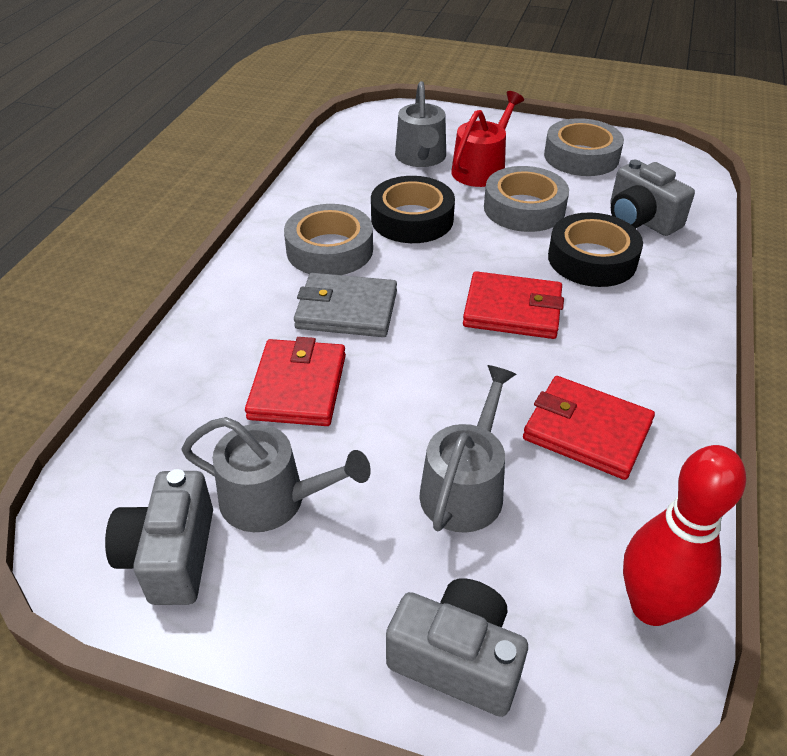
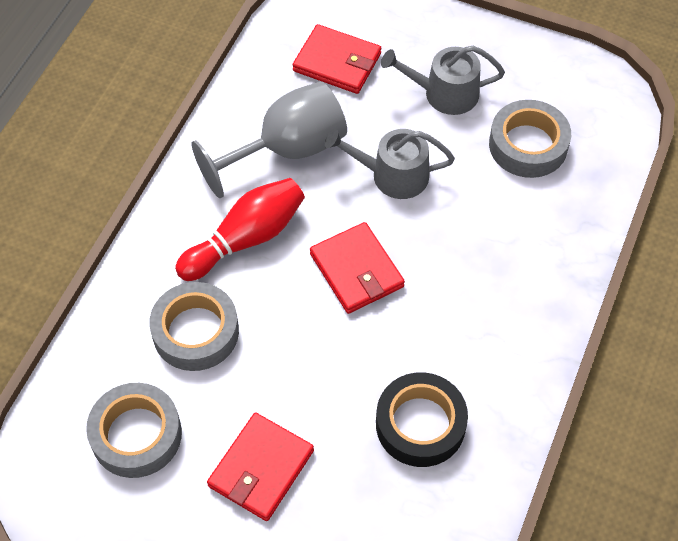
black tape: 2 -> 1
grey camera: 3 -> 0
grey goblet: 0 -> 1
grey wallet: 1 -> 0
grey watering can: 3 -> 2
red watering can: 1 -> 0

